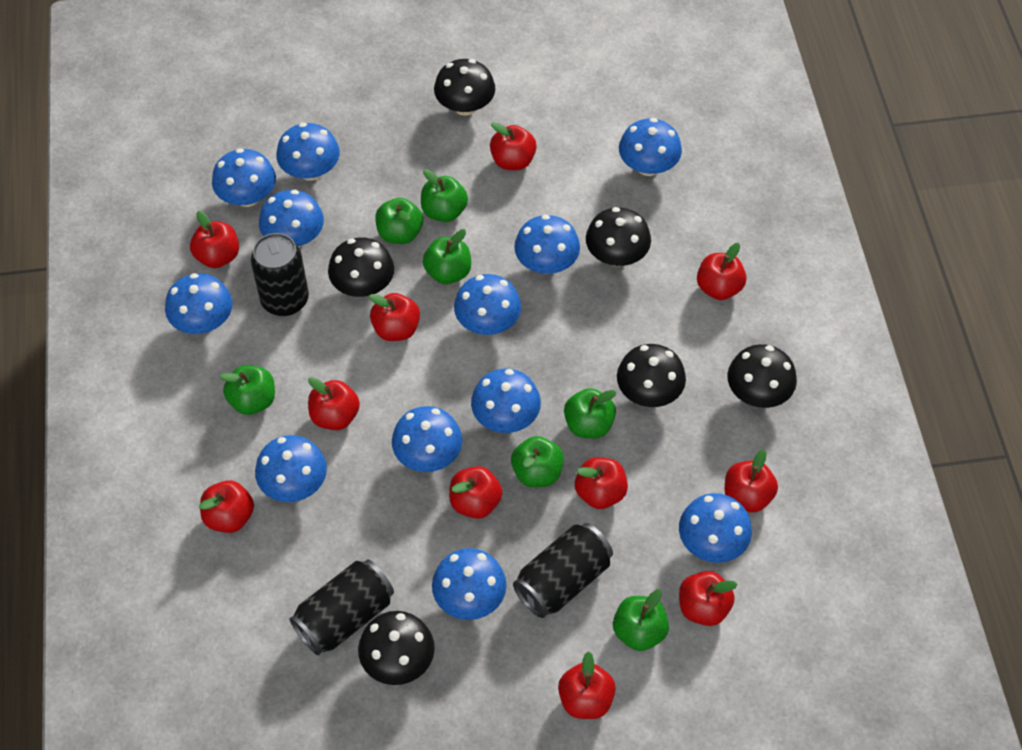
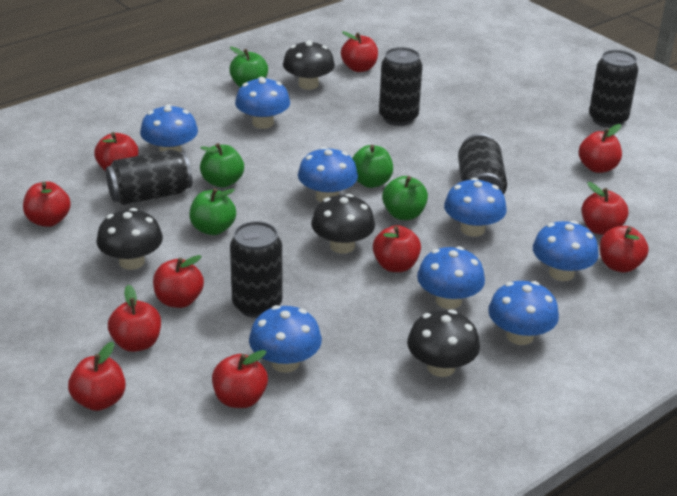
black can: 3 -> 5
black mushroom: 6 -> 4
blue mushroom: 12 -> 8
green apple: 7 -> 5

